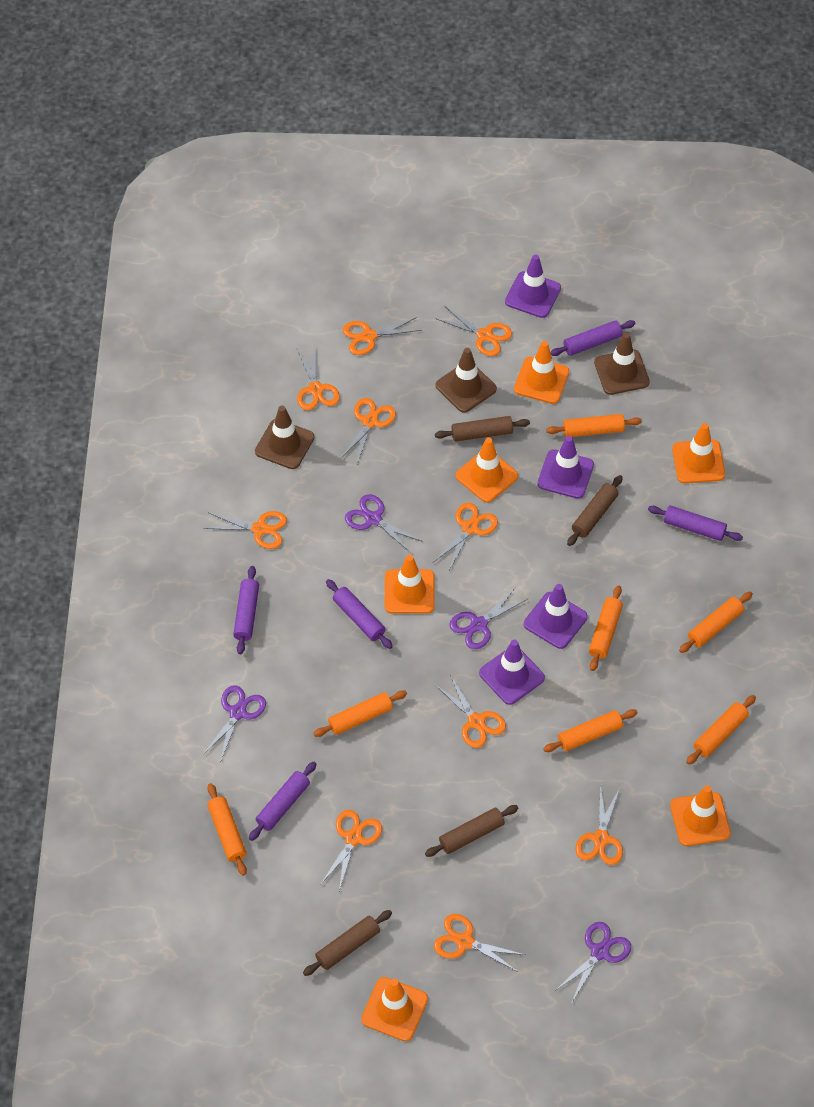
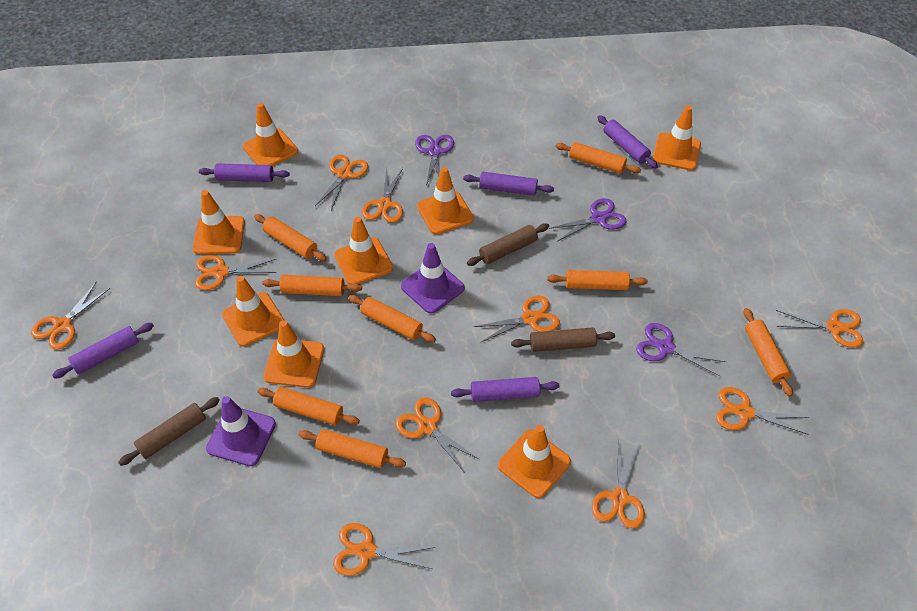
brown rolling pin: 4 -> 3
brown traffic cone: 3 -> 0
orange rolling pin: 7 -> 8
orange traffic cone: 6 -> 8
purple scissors: 4 -> 3
purple traffic cone: 4 -> 2

